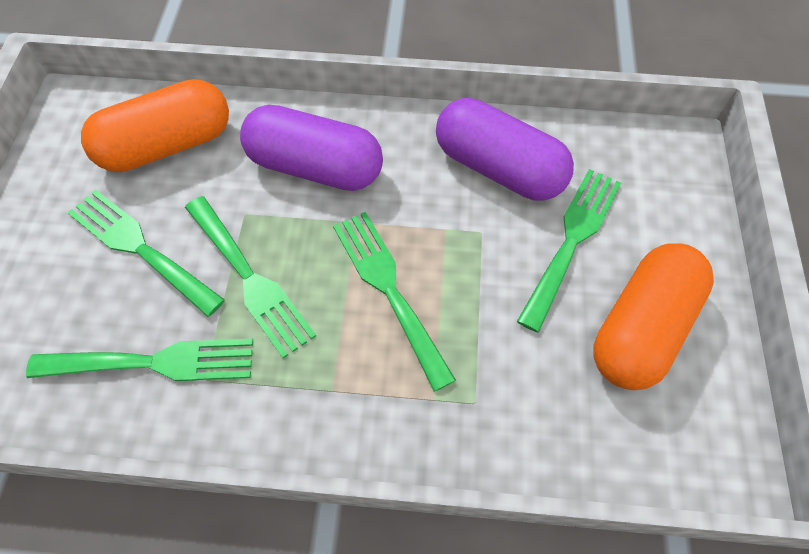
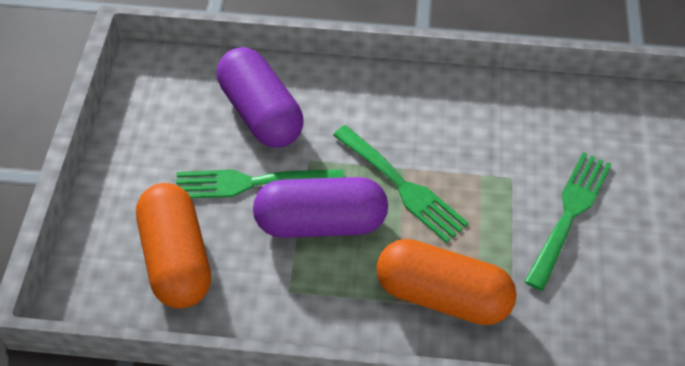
green fork: 5 -> 3

